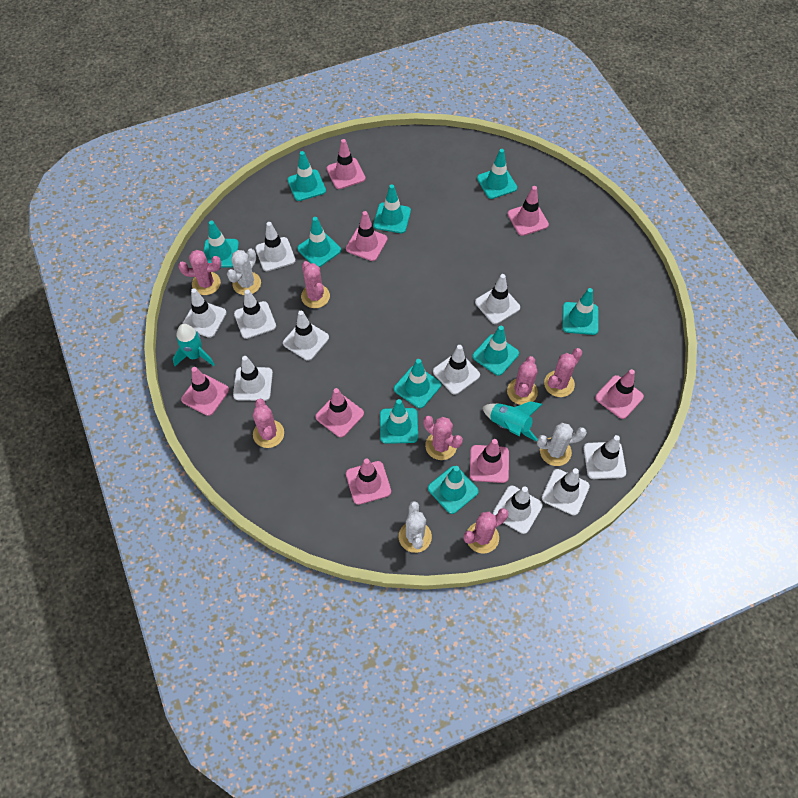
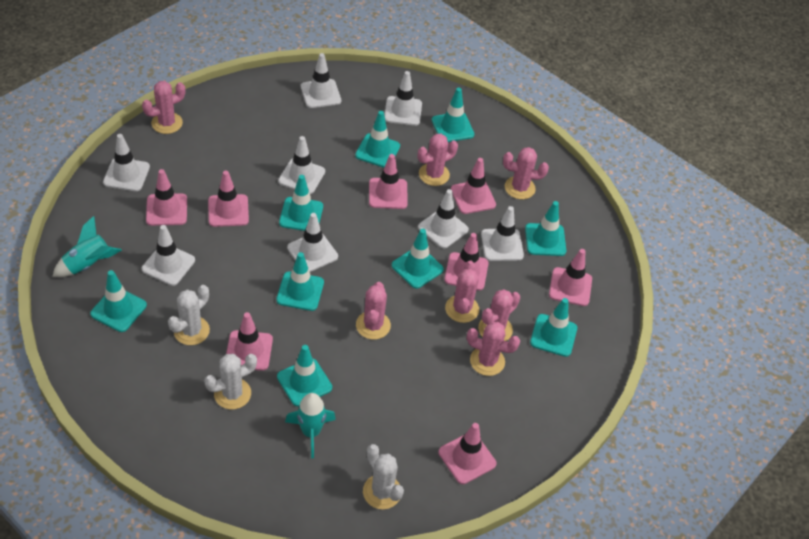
turquoise traffic cone: 10 -> 9
white traffic cone: 10 -> 8

